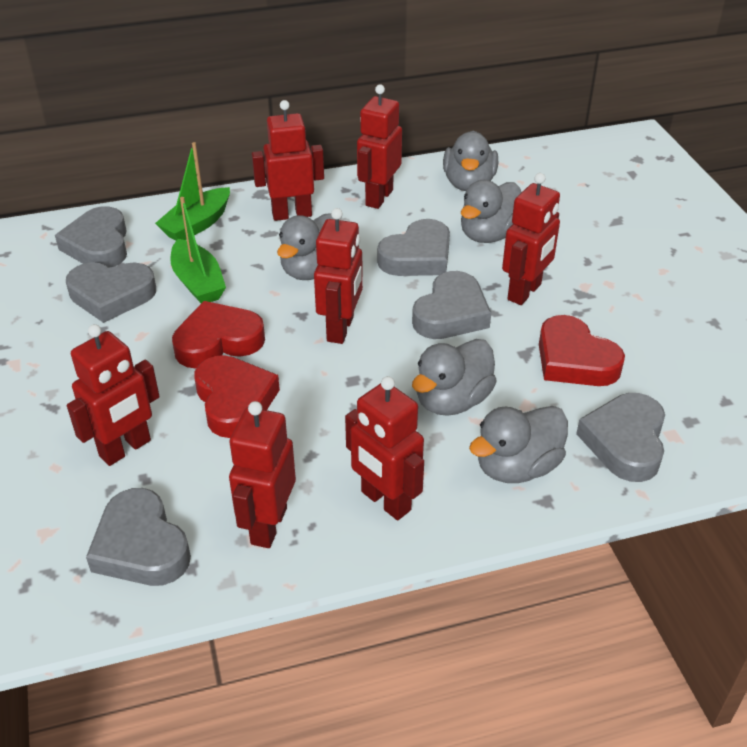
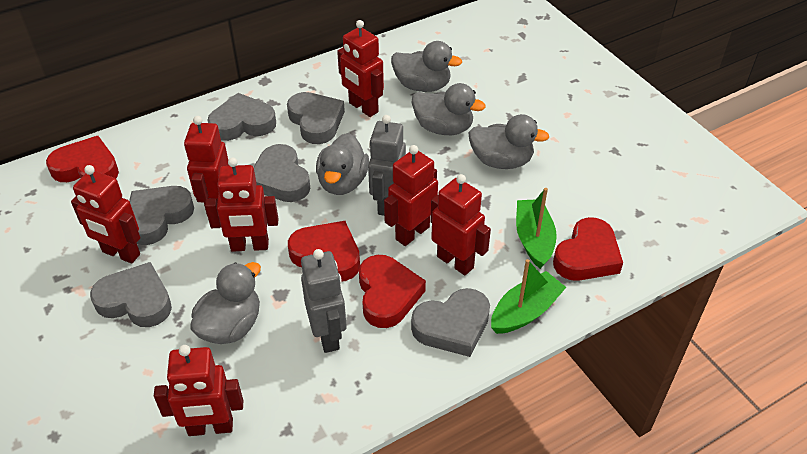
grey robot: 0 -> 2
red heart: 3 -> 4

